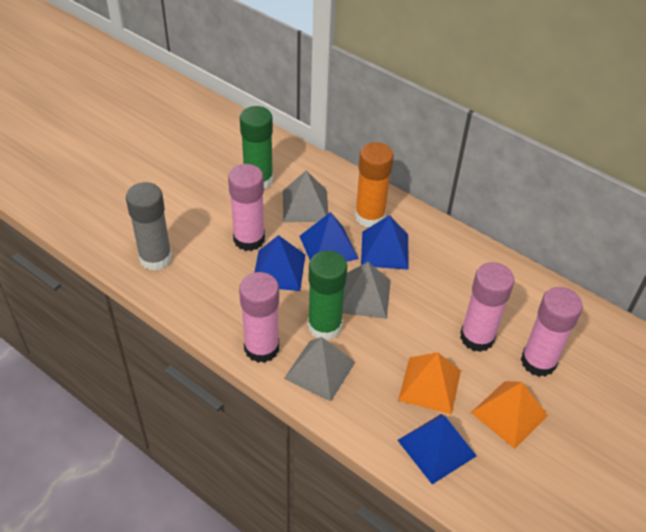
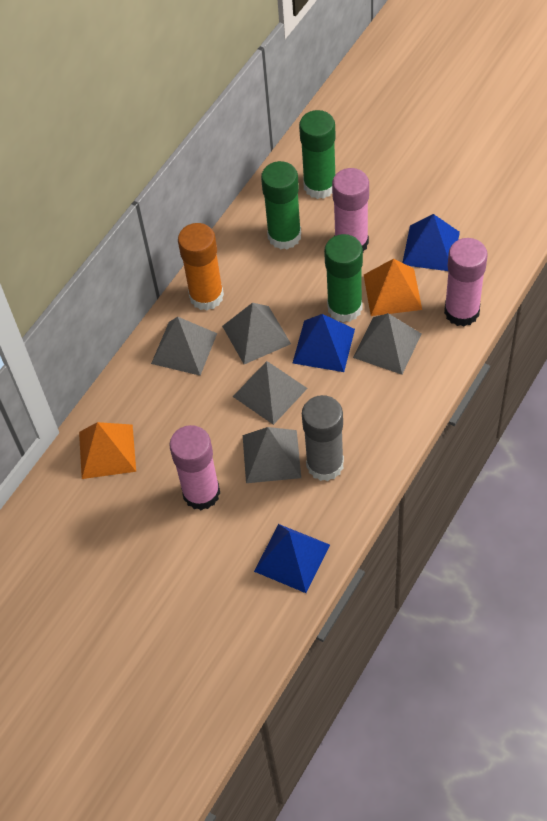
blue pyramid: 4 -> 3
green glue stick: 2 -> 3
grey pyramid: 3 -> 5
pink glue stick: 4 -> 3

